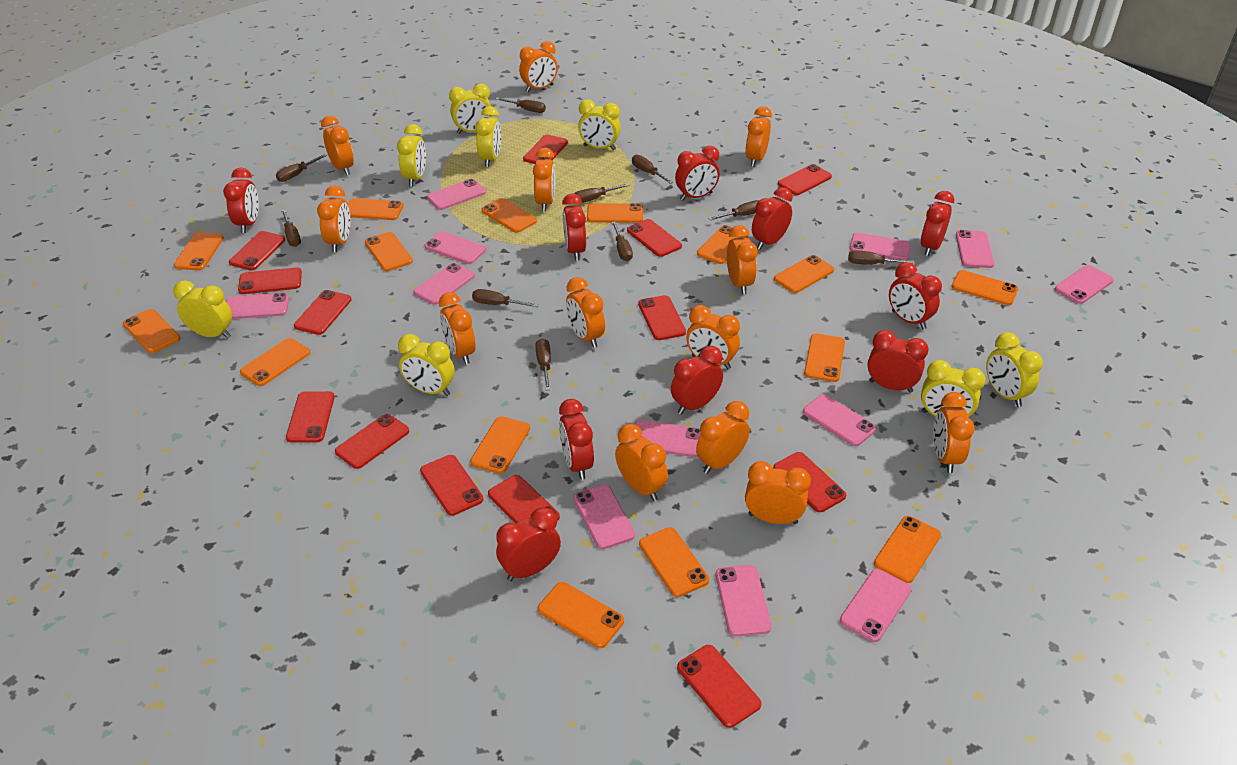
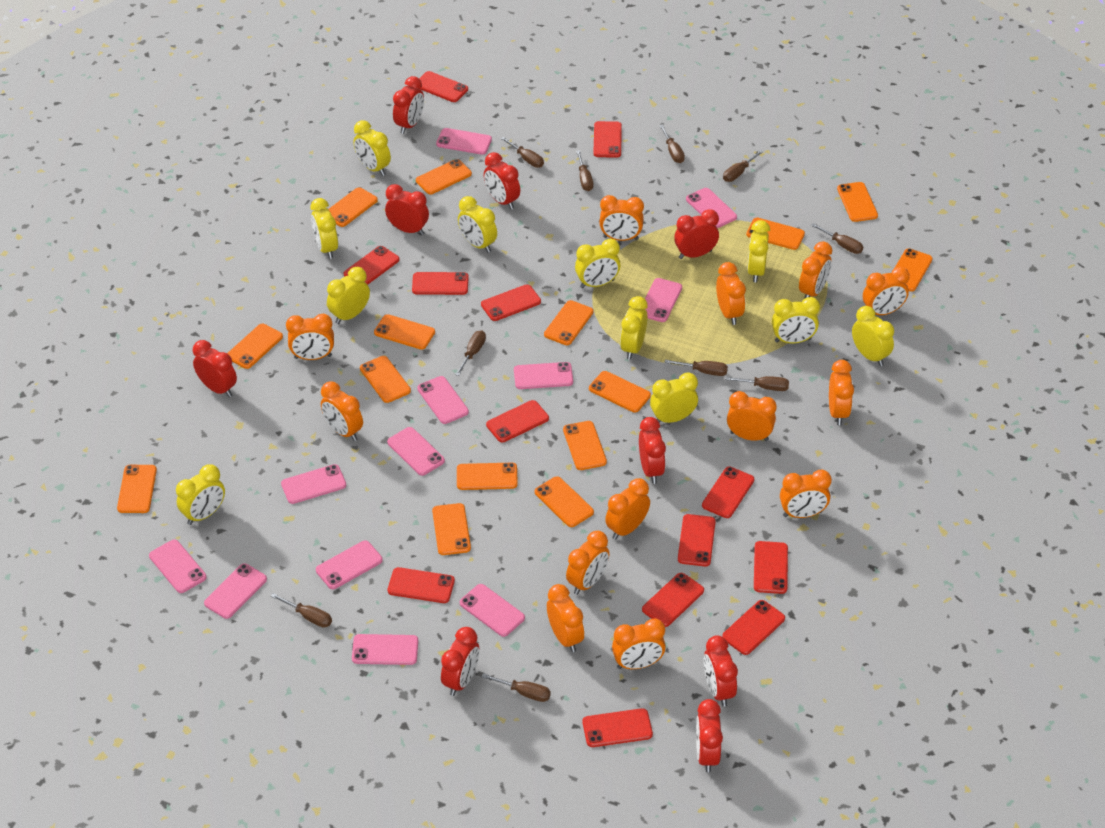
red clock: 10 -> 9
yellow clock: 8 -> 11

